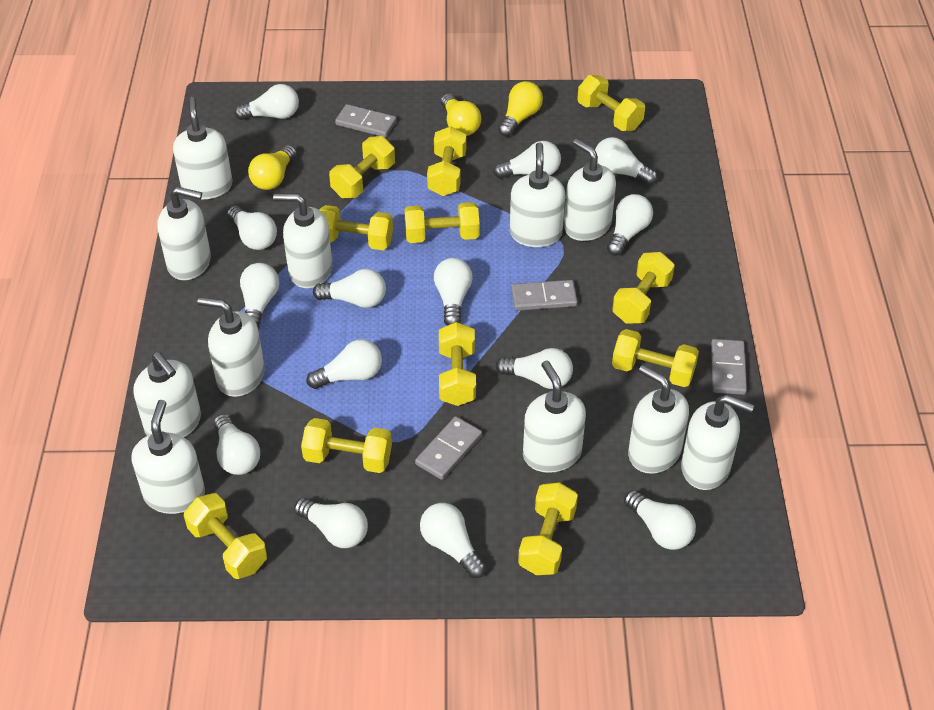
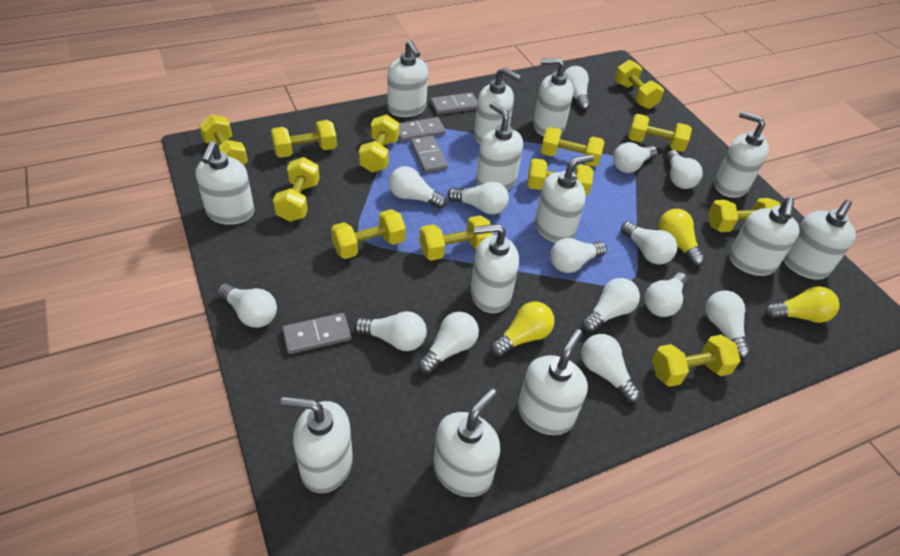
white soap dispenser: 11 -> 13
yellow dumbbell: 11 -> 12

